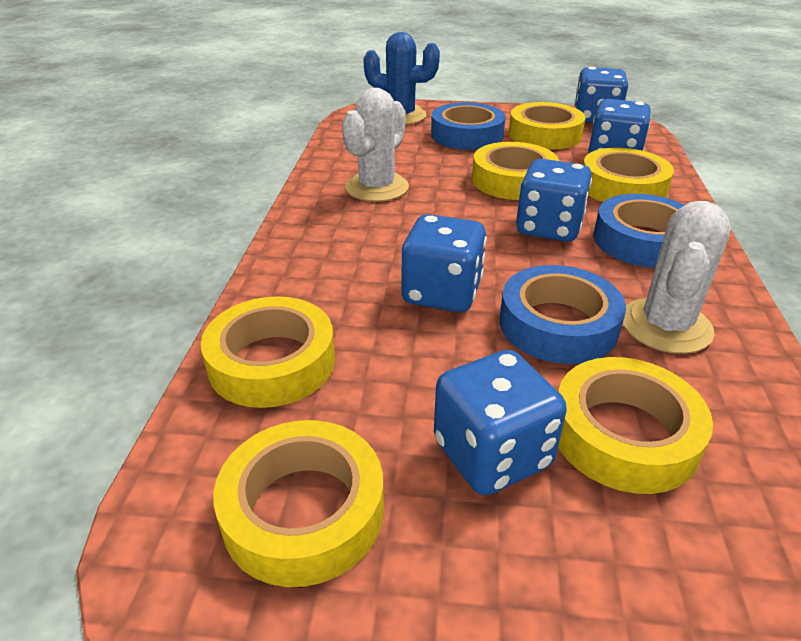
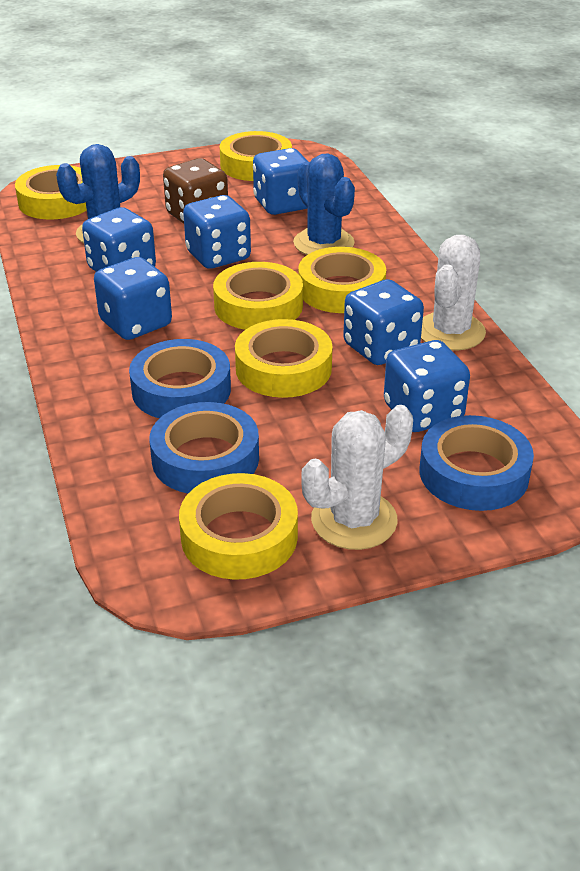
blue cactus: 1 -> 2
blue dice: 5 -> 6
brown dice: 0 -> 1

